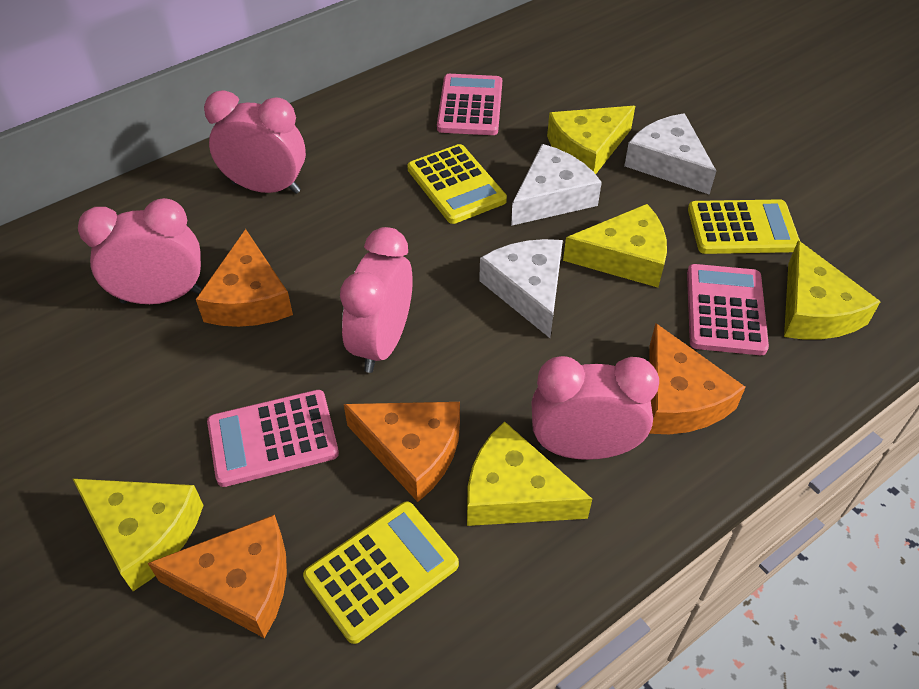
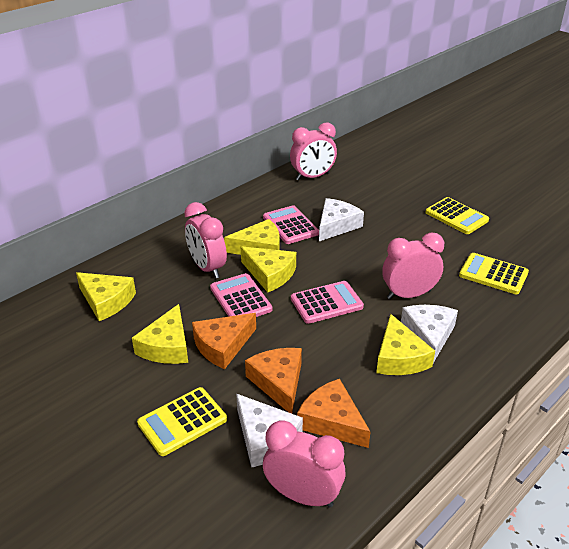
orange cheese: 4 -> 3

